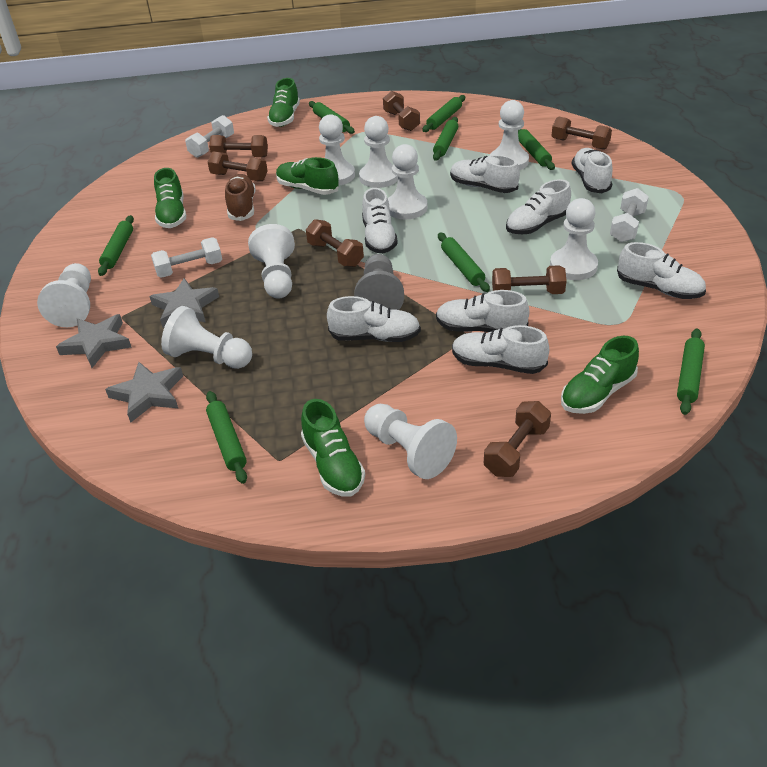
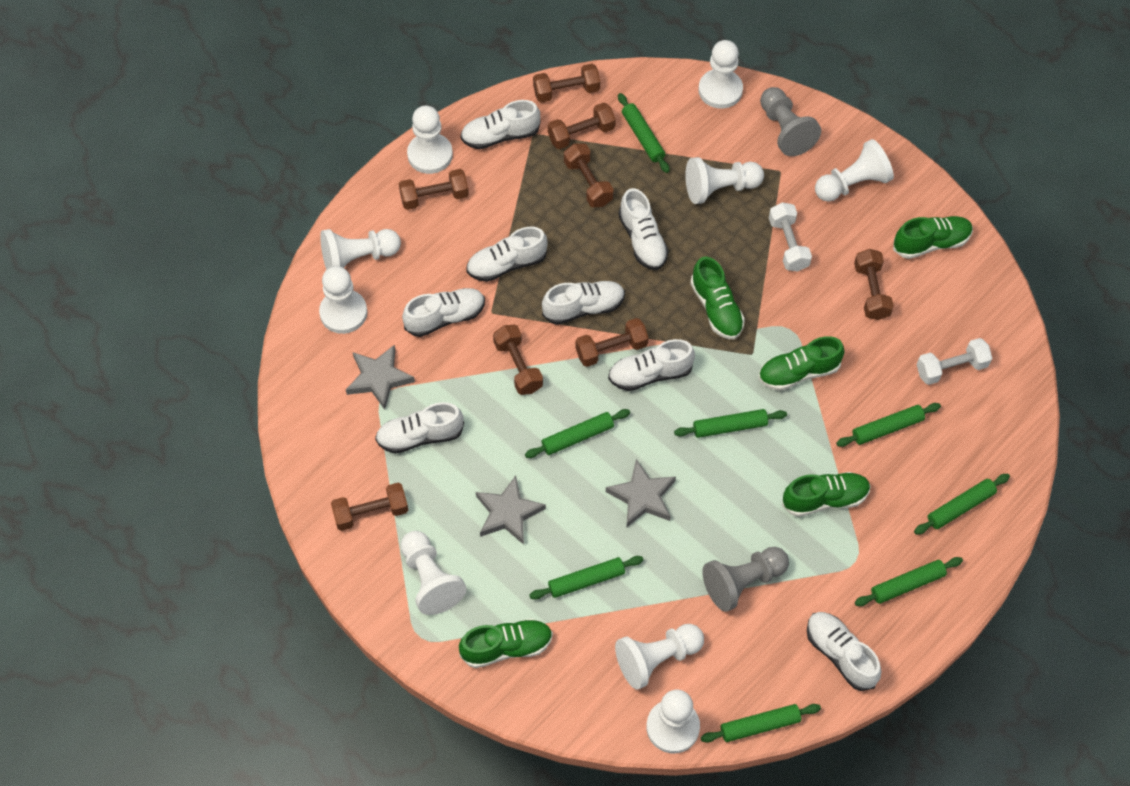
brown dumbbell: 7 -> 8
brown shoe: 1 -> 0
grey pawn: 1 -> 2
white dumbbell: 3 -> 2

